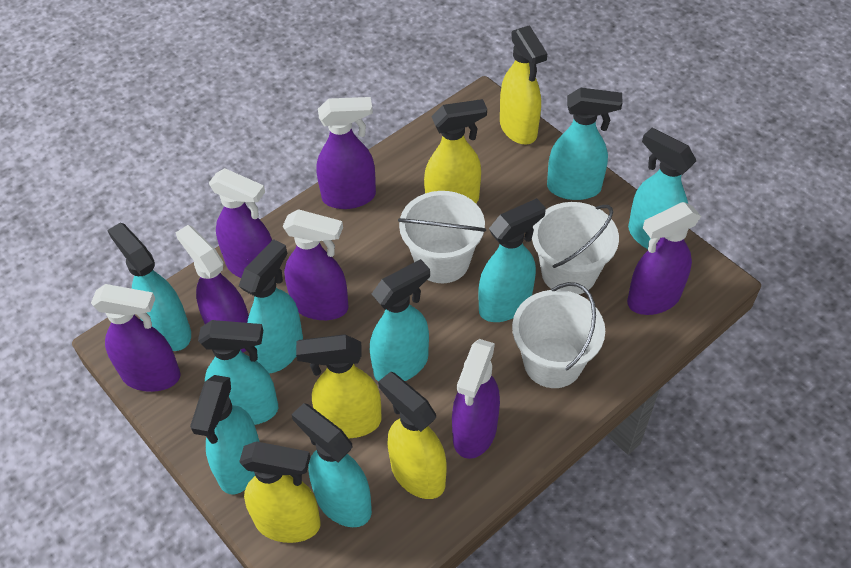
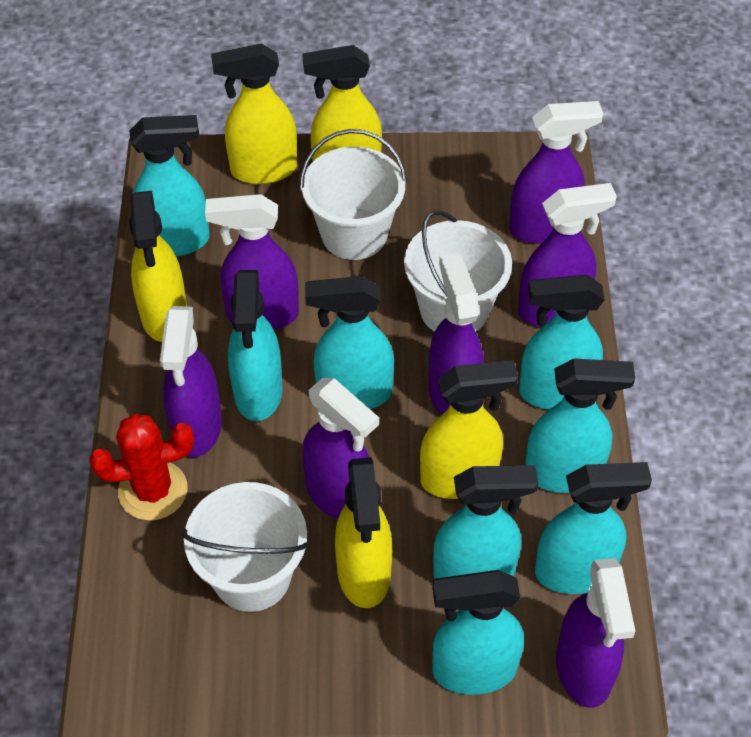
red cactus: 0 -> 1
turquoise spray bottle: 9 -> 8

